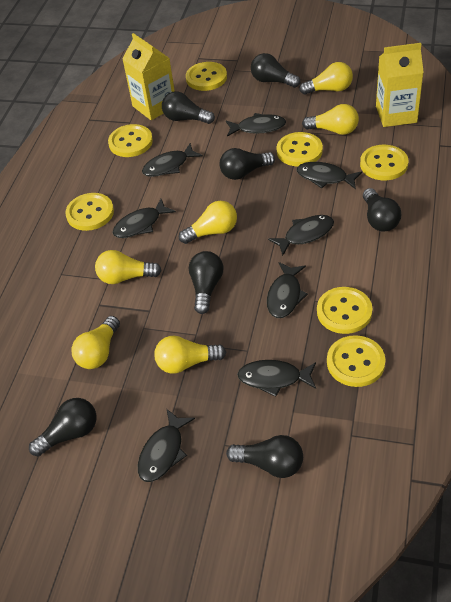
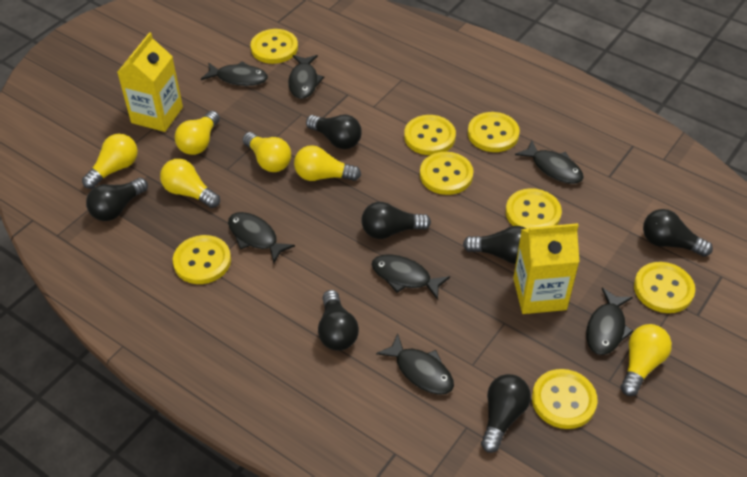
black fish: 8 -> 7
yellow button: 7 -> 8

